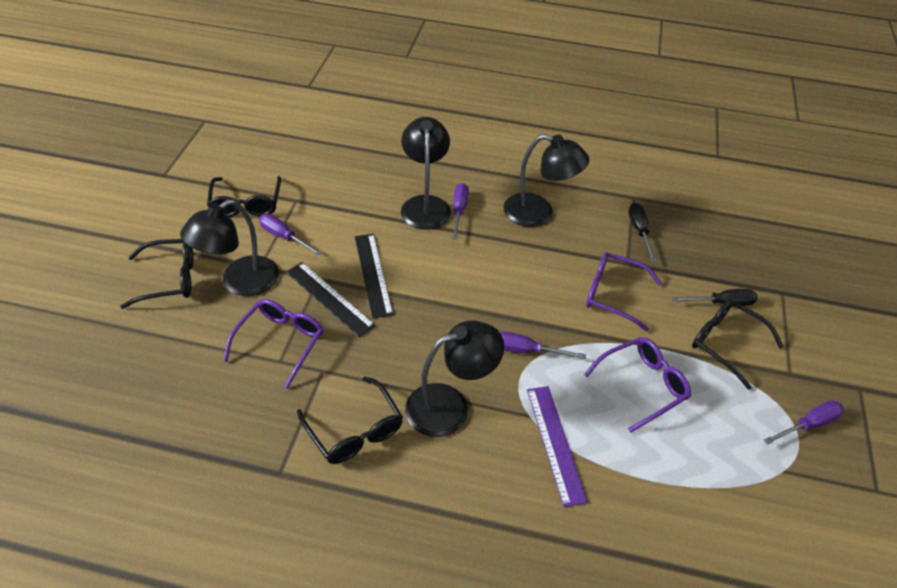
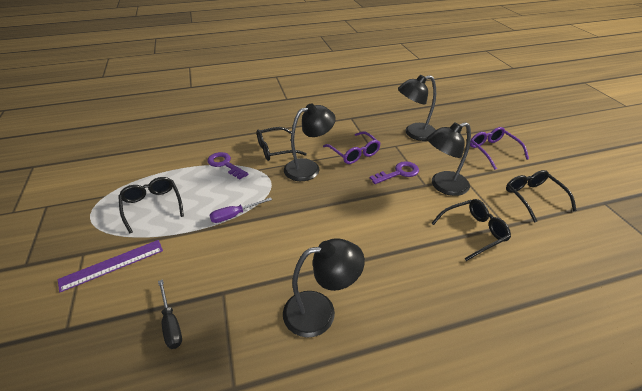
black ruler: 2 -> 0
black screwdriver: 2 -> 1
purple glasses: 3 -> 2
purple key: 0 -> 2
purple screwdriver: 4 -> 1

